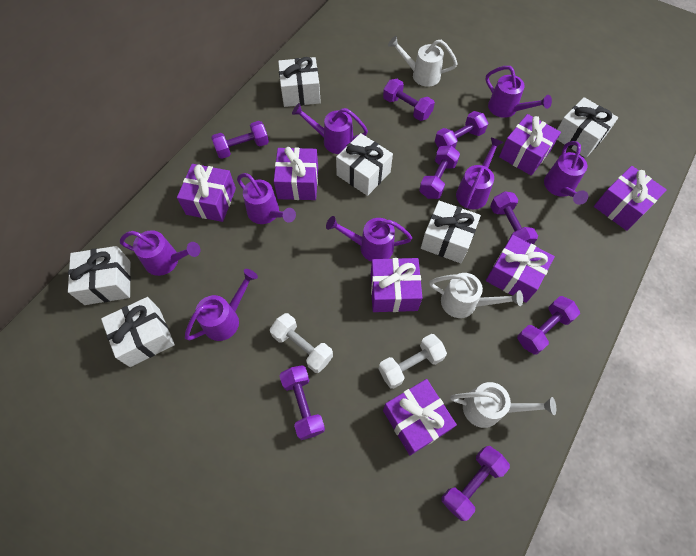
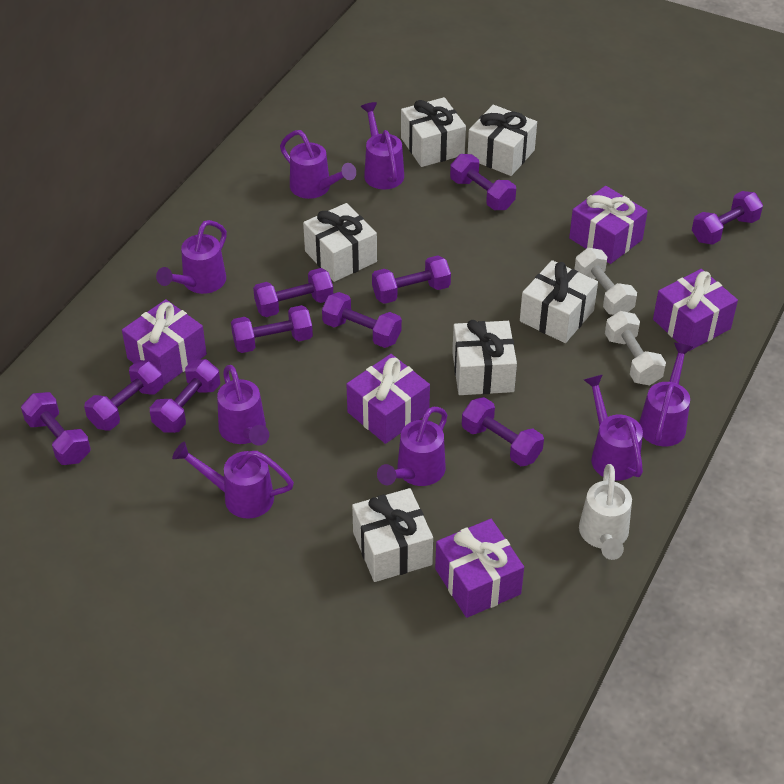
purple dumbbell: 8 -> 10
purple gift: 7 -> 5
white watering can: 3 -> 1

